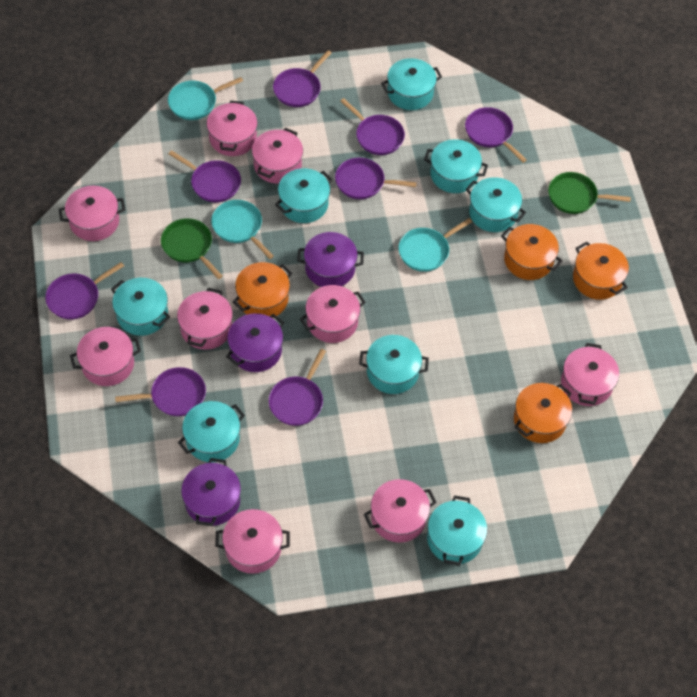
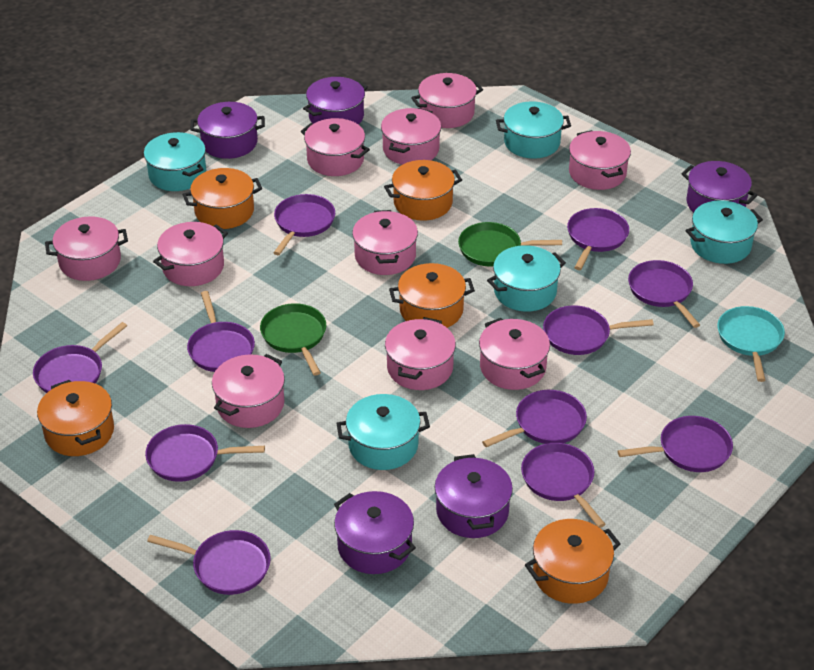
orange pot: 4 -> 5
pink pot: 9 -> 10
purple pan: 8 -> 11
purple pot: 3 -> 5
turquoise pan: 3 -> 1
turquoise pot: 8 -> 5

